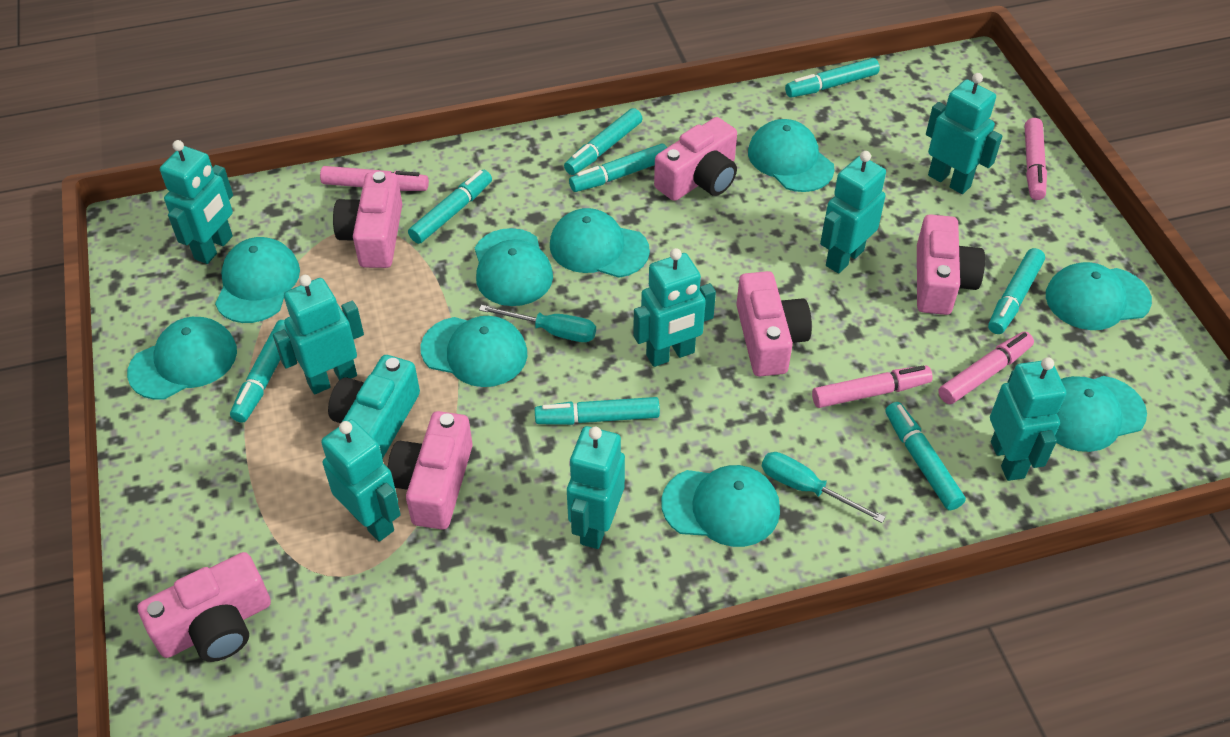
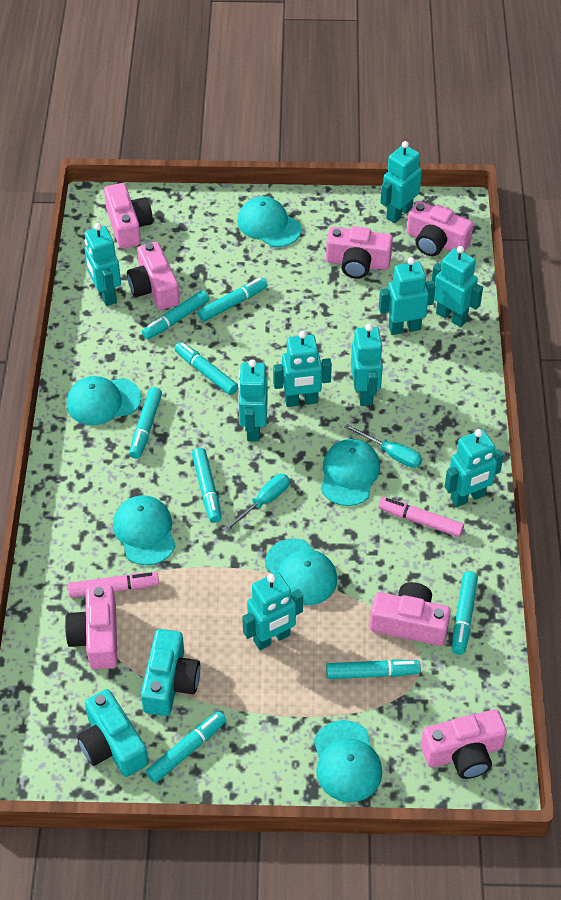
pink camera: 6 -> 7
pink marker: 4 -> 2
turquoise camera: 1 -> 2
turquoise cap: 9 -> 6
turquoise robot: 8 -> 9

